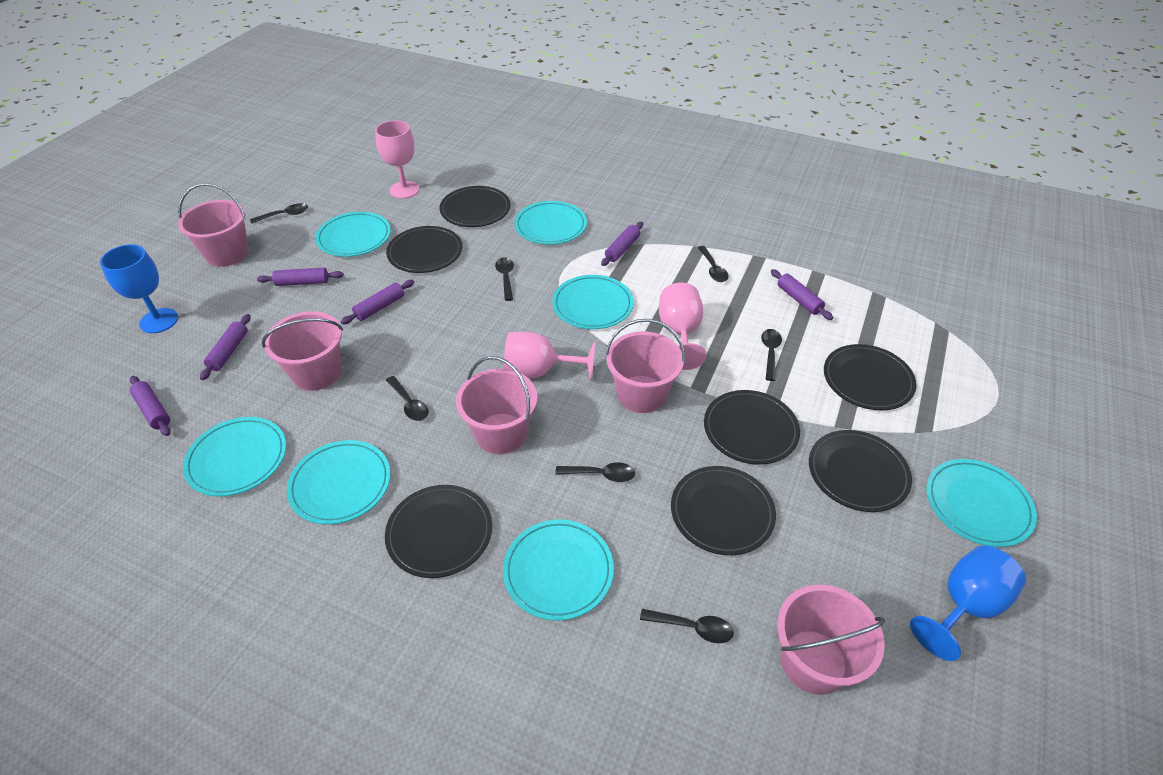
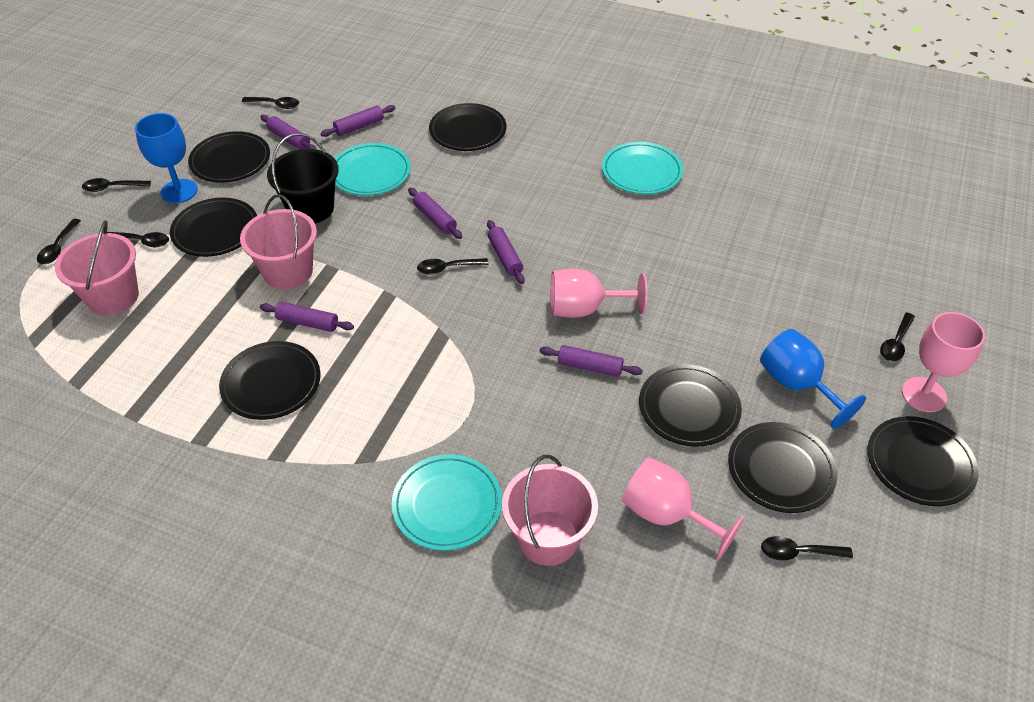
black bucket: 0 -> 1
pink bucket: 5 -> 3
turquoise plate: 7 -> 3

